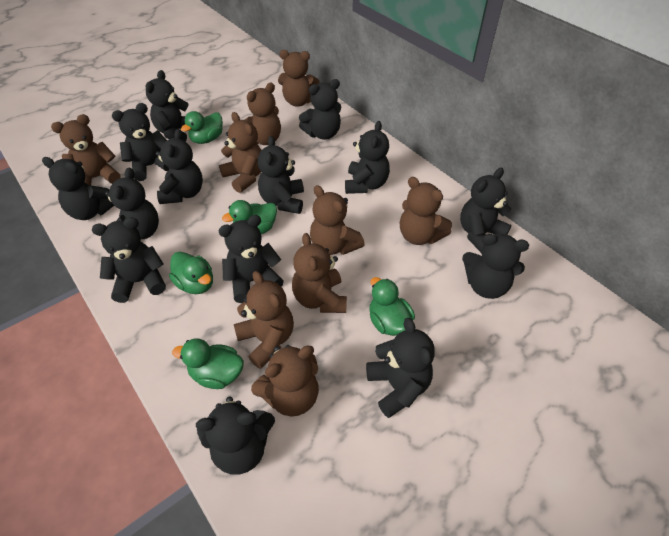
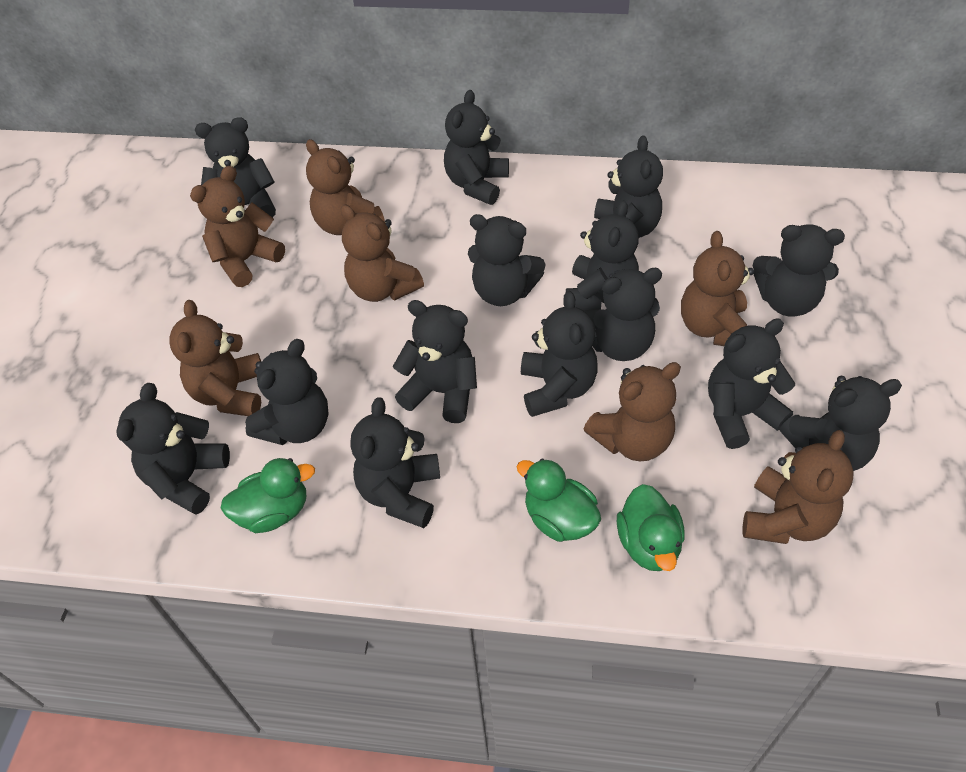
brown teddy bear: 9 -> 7
green duck: 5 -> 3

